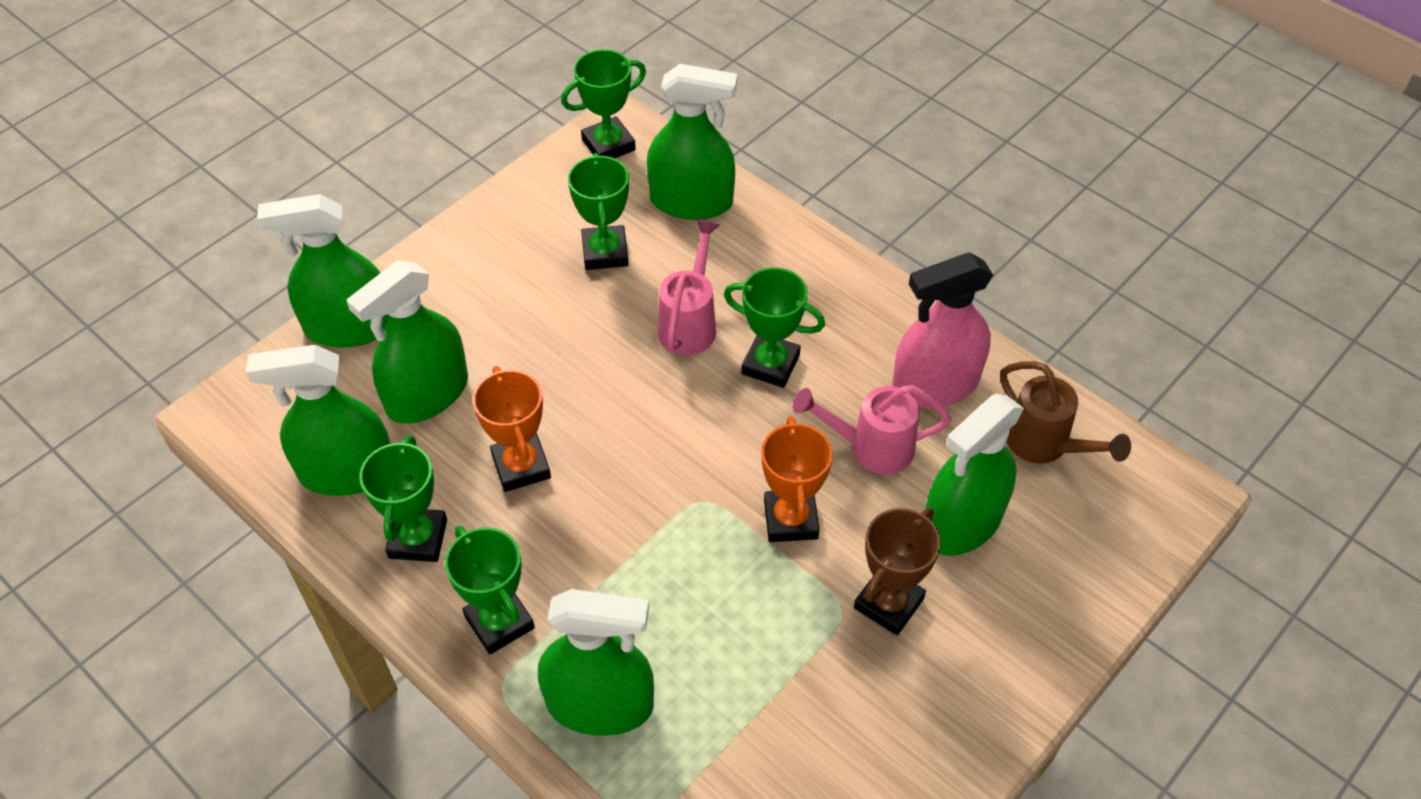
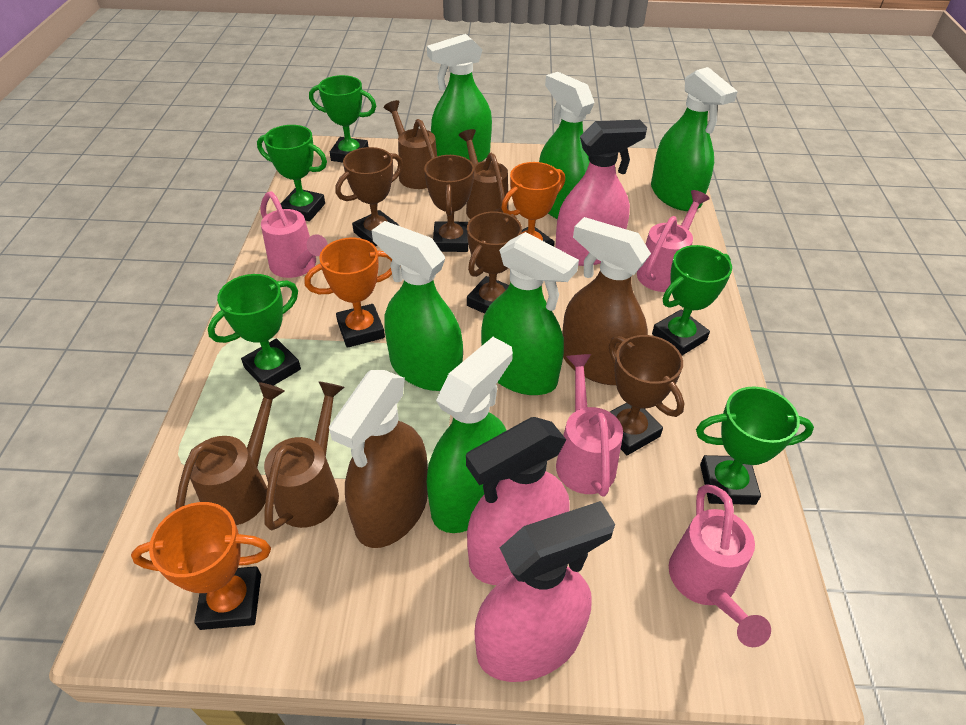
brown spray bottle: 0 -> 2
brown trophy: 1 -> 4
brown watering can: 1 -> 4
orange trophy: 2 -> 3
pink spray bottle: 1 -> 3
pink watering can: 2 -> 4

